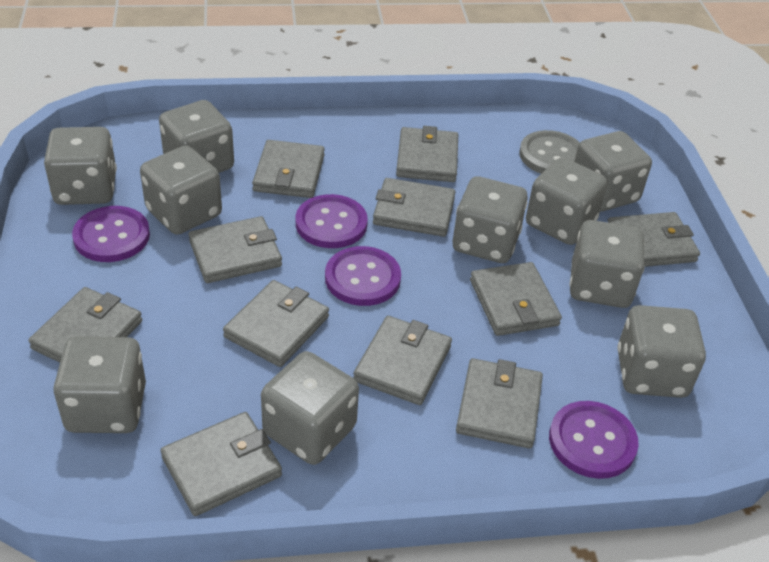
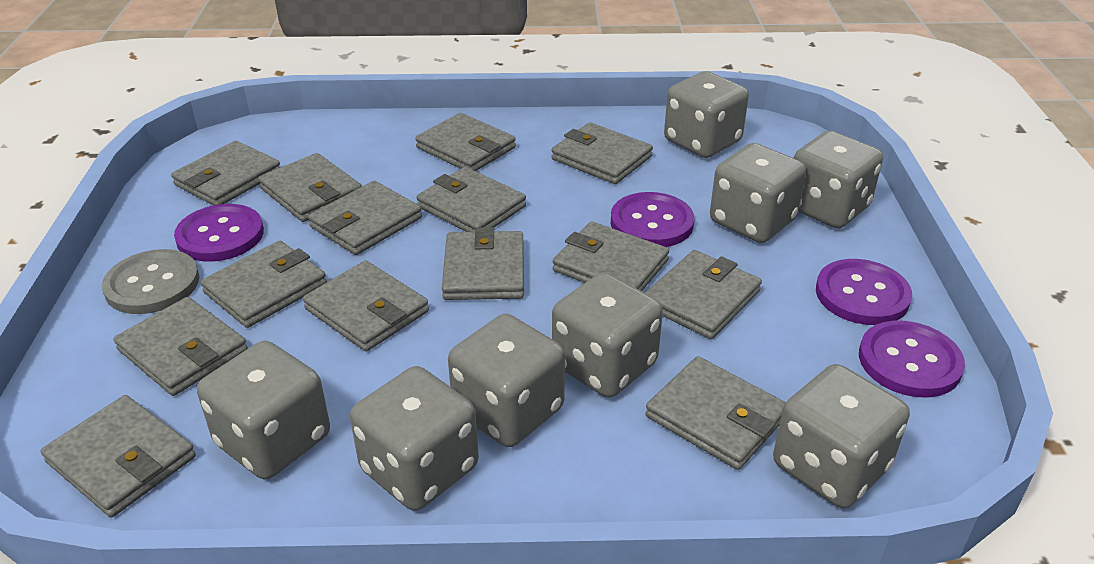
grey dice: 10 -> 8
grey wallet: 11 -> 14

